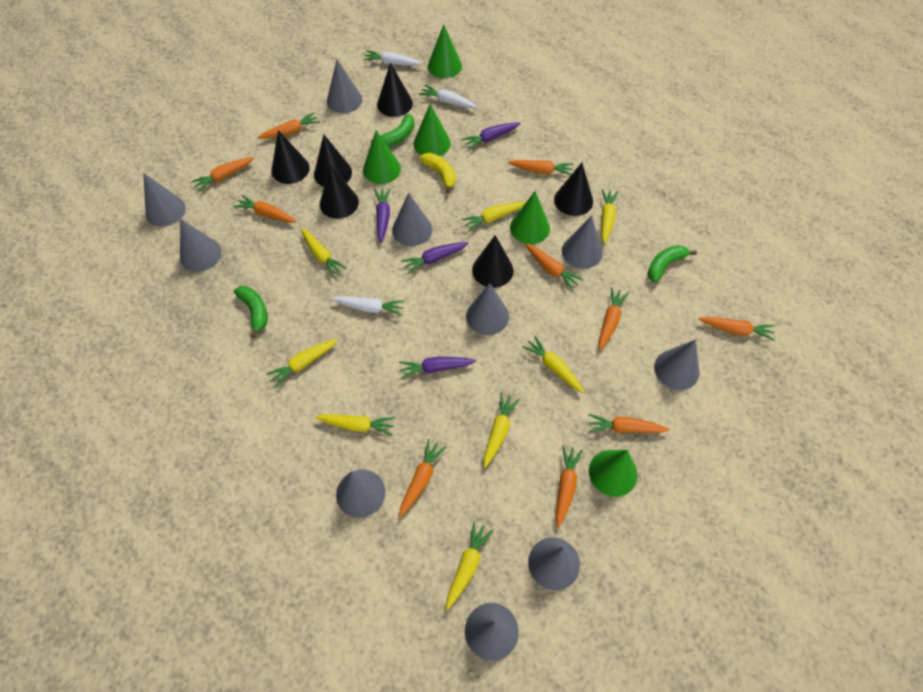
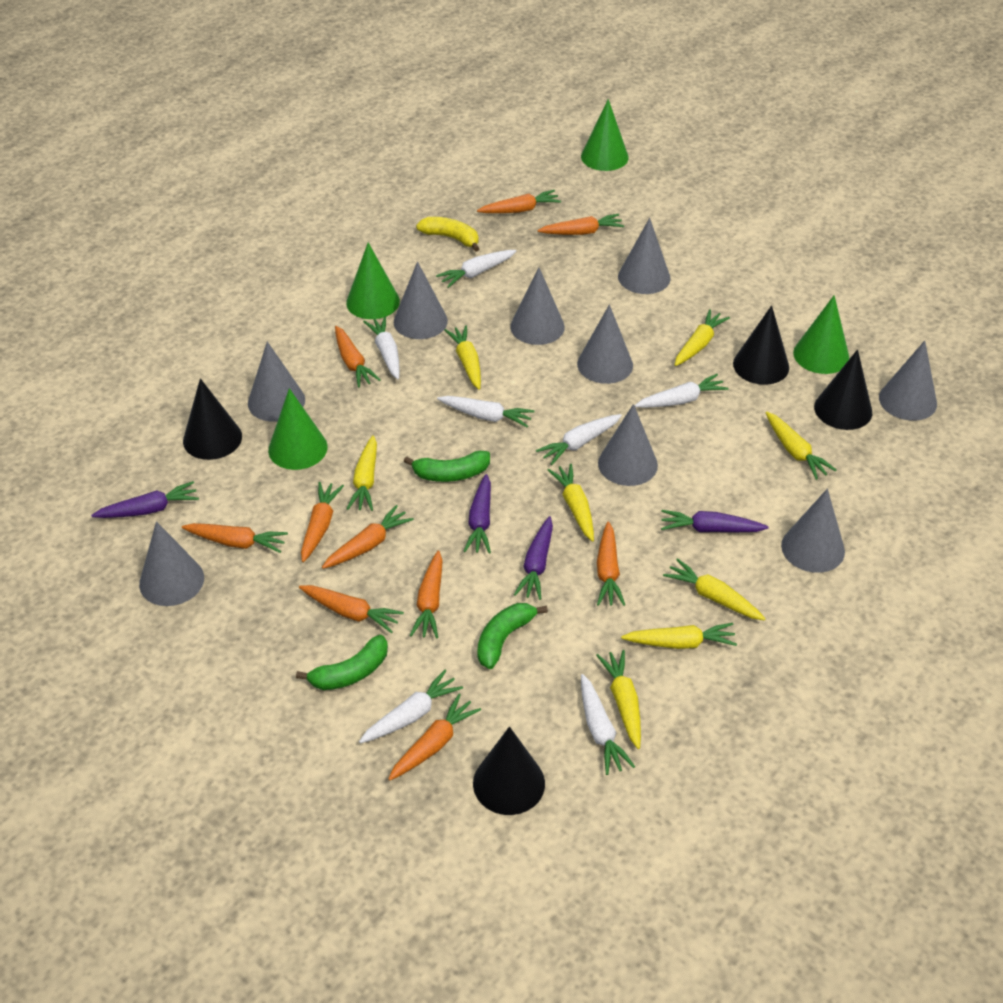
black cone: 6 -> 4
green cone: 5 -> 4
grey cone: 10 -> 9
white carrot: 3 -> 7

